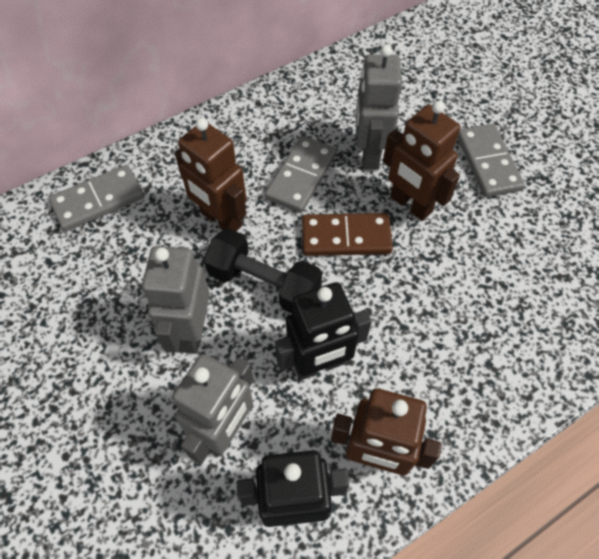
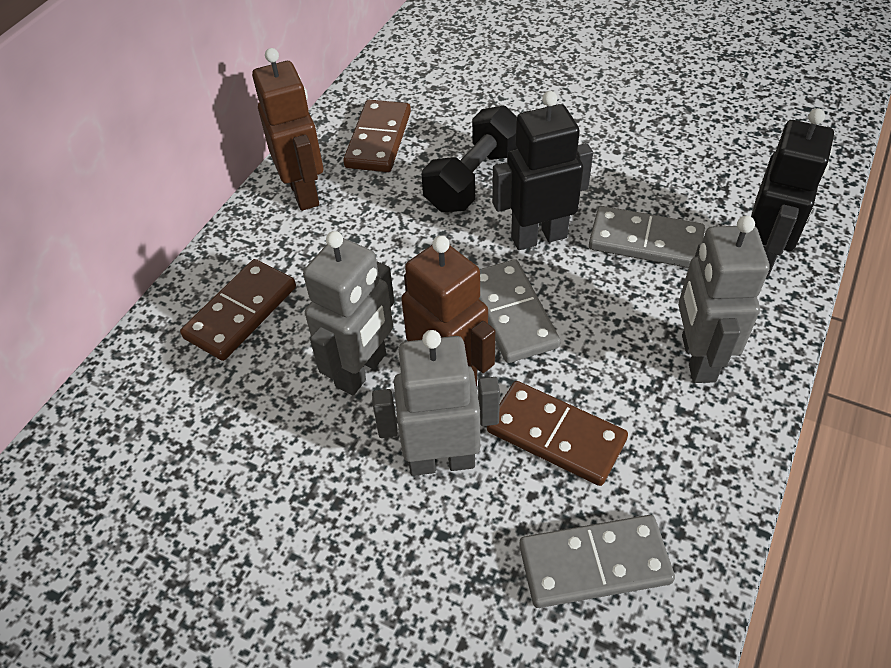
brown domino: 1 -> 3
brown robot: 3 -> 2

